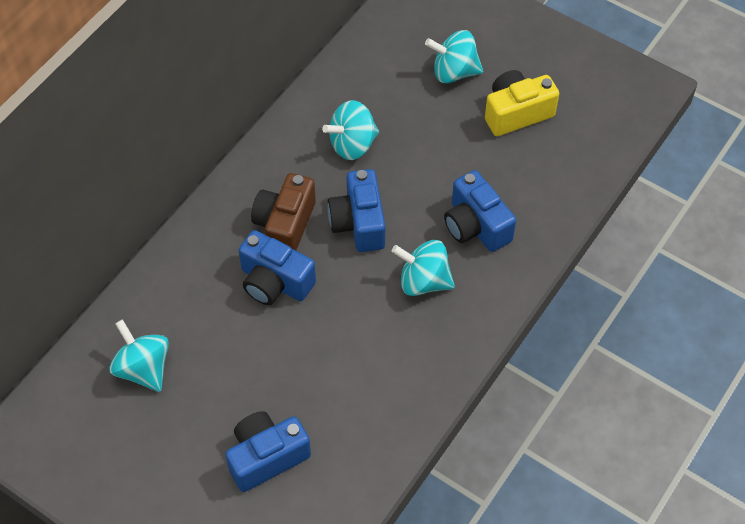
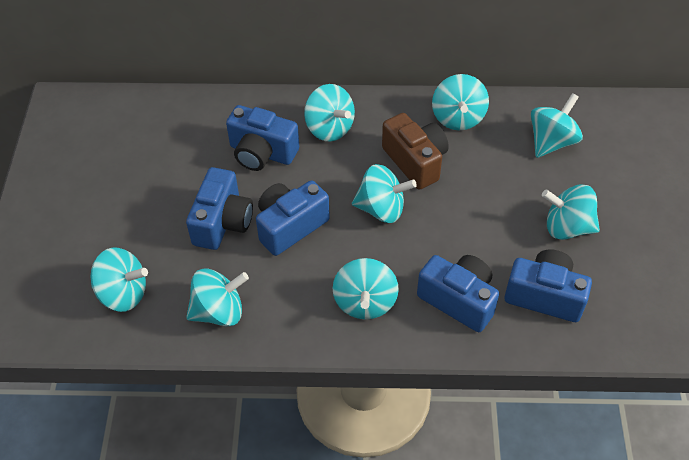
blue camera: 4 -> 5
turquoise spinning top: 4 -> 8
yellow camera: 1 -> 0

